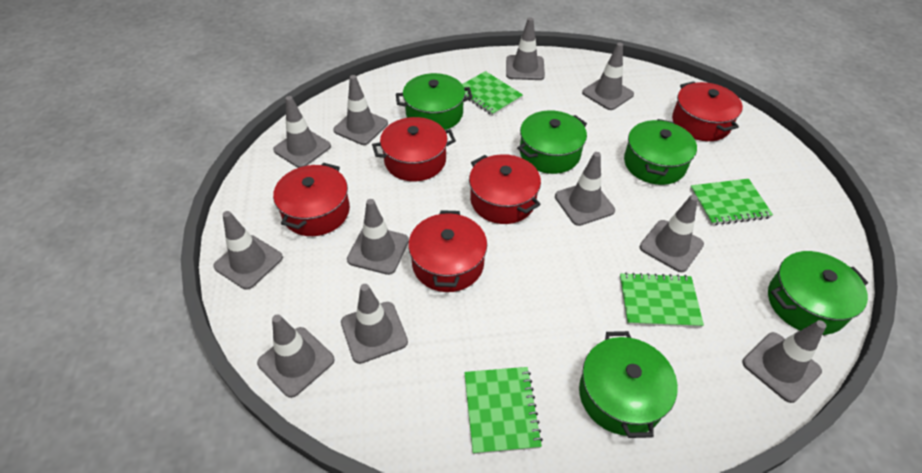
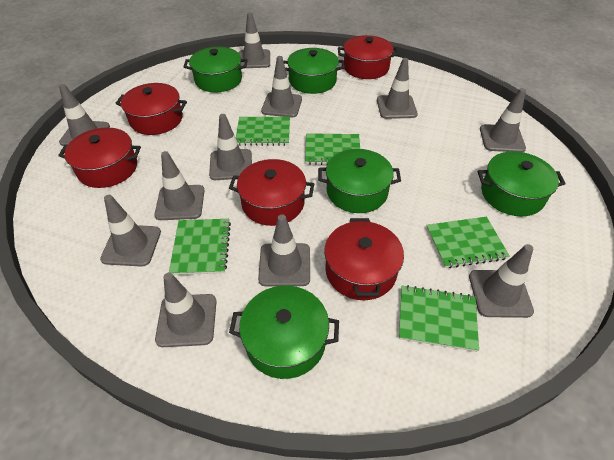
green notebook: 4 -> 5

